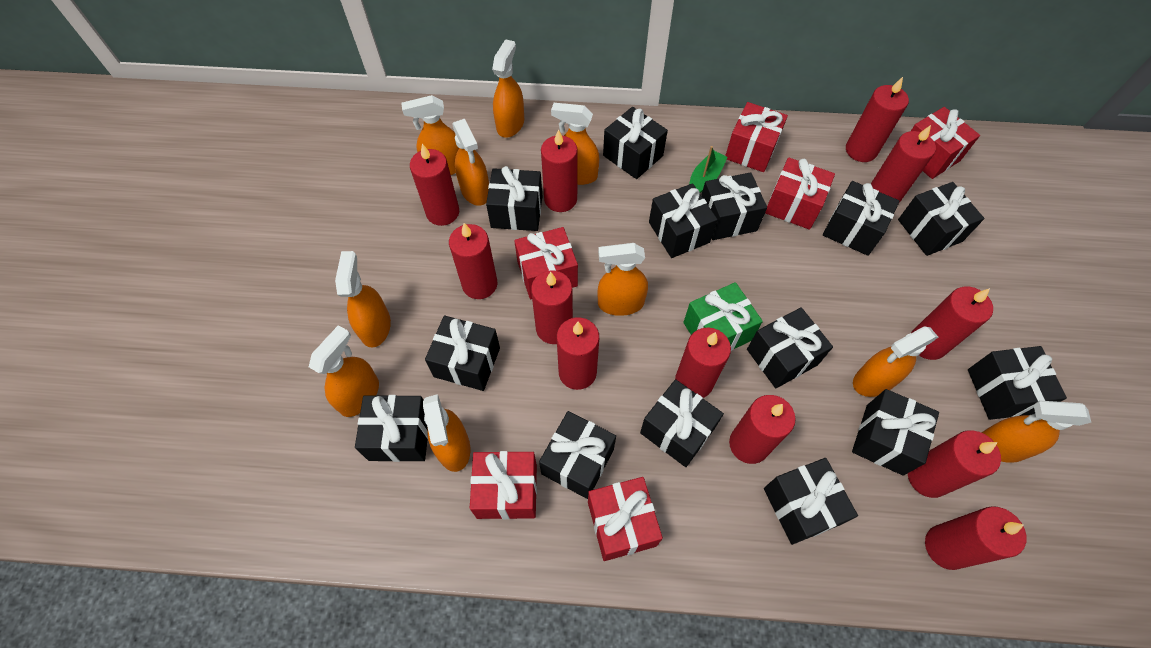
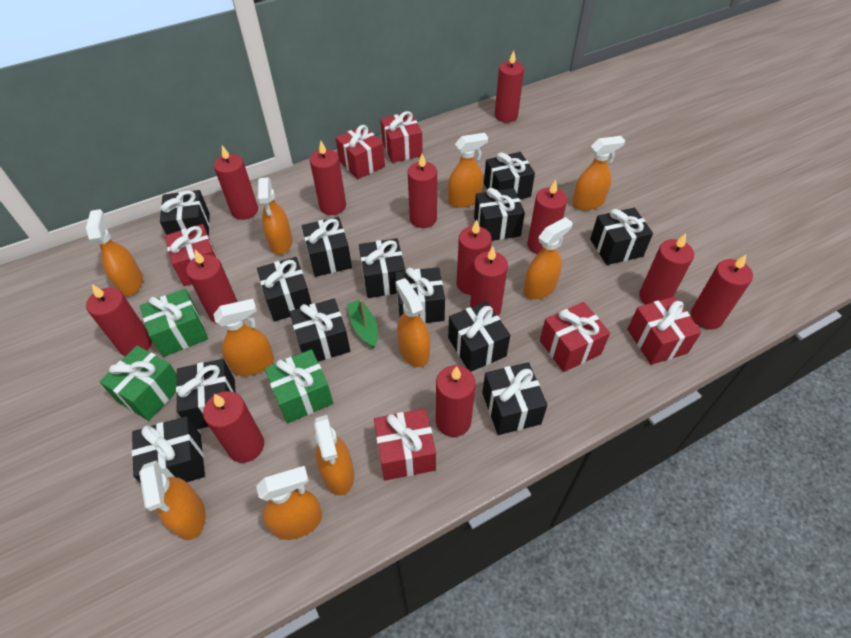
black gift: 14 -> 13
green gift: 1 -> 3
red candle: 12 -> 13

